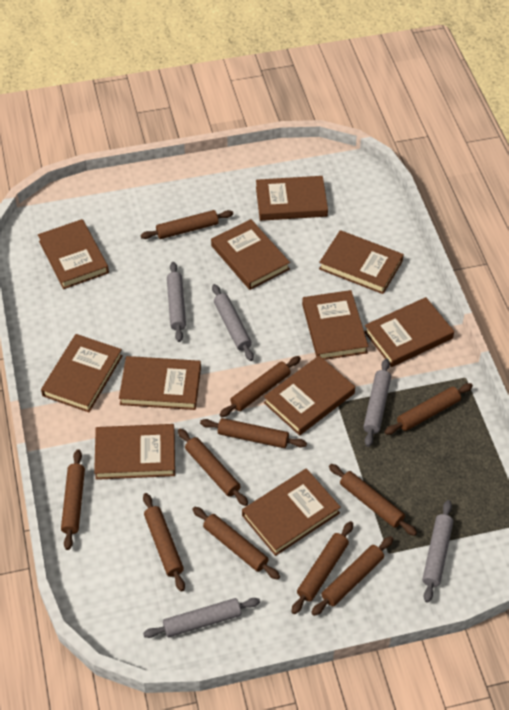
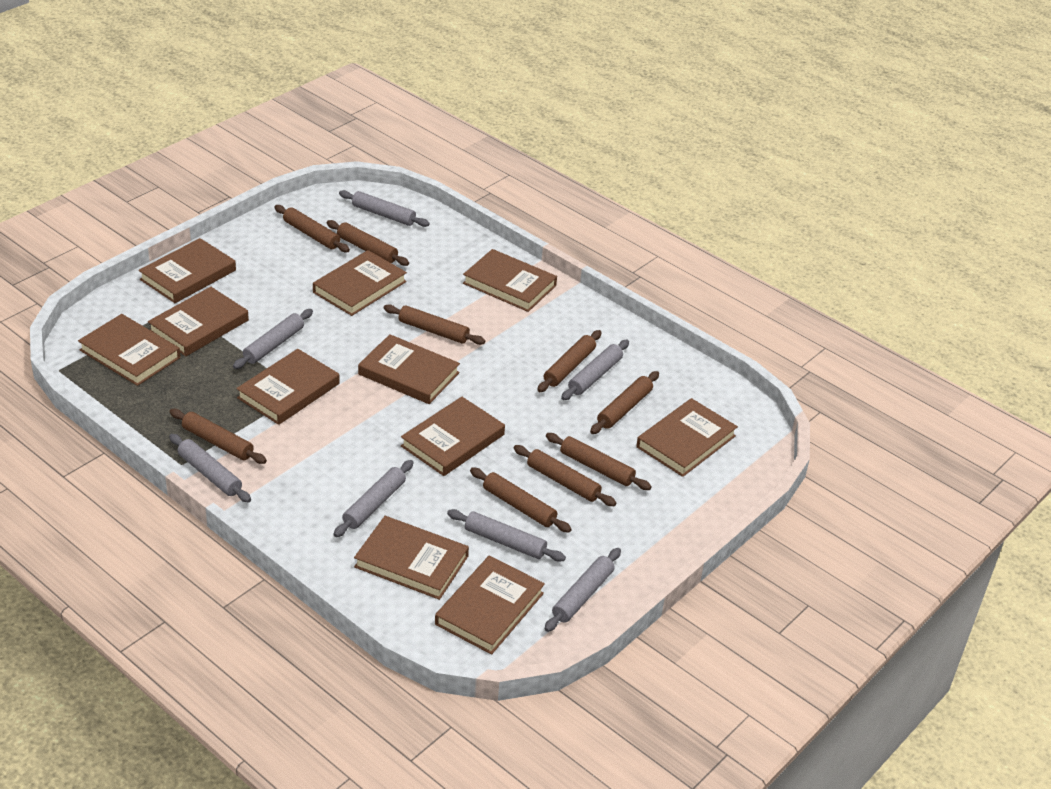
brown rolling pin: 11 -> 9
grey rolling pin: 5 -> 7

